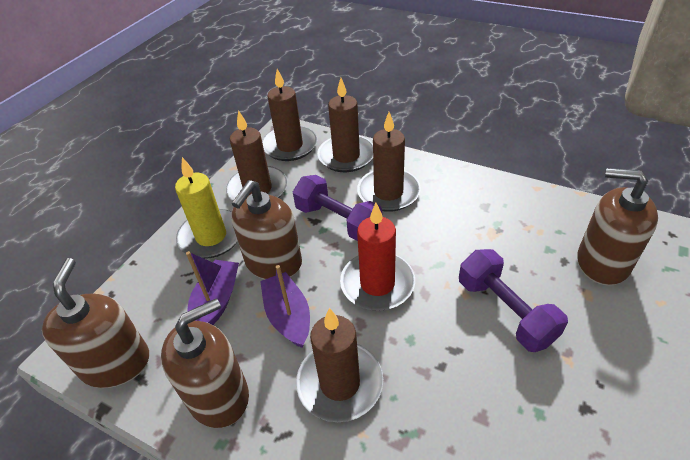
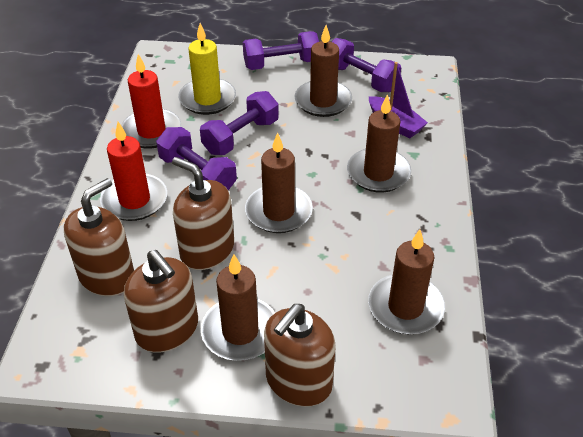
purple boat: 2 -> 1
purple dumbbell: 2 -> 4
red candle: 1 -> 2

